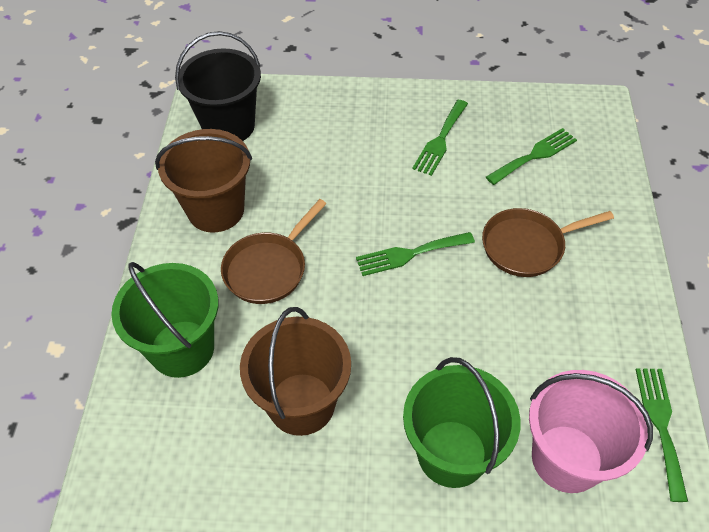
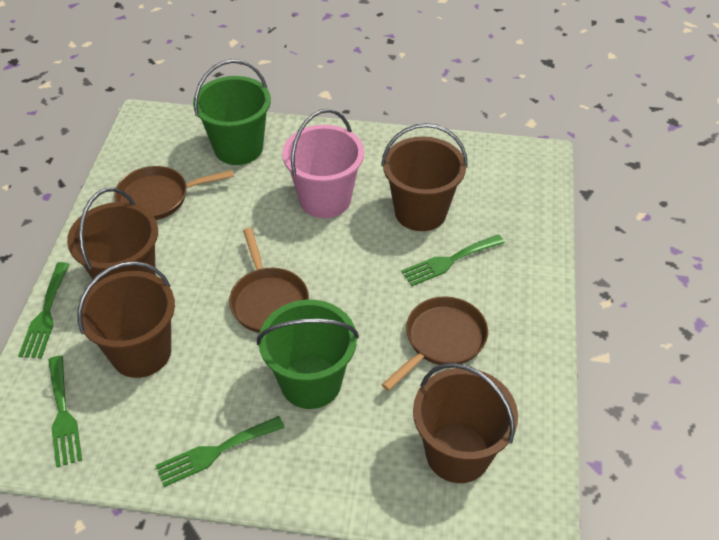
black bucket: 1 -> 0
brown bucket: 2 -> 4
brown pan: 2 -> 3

